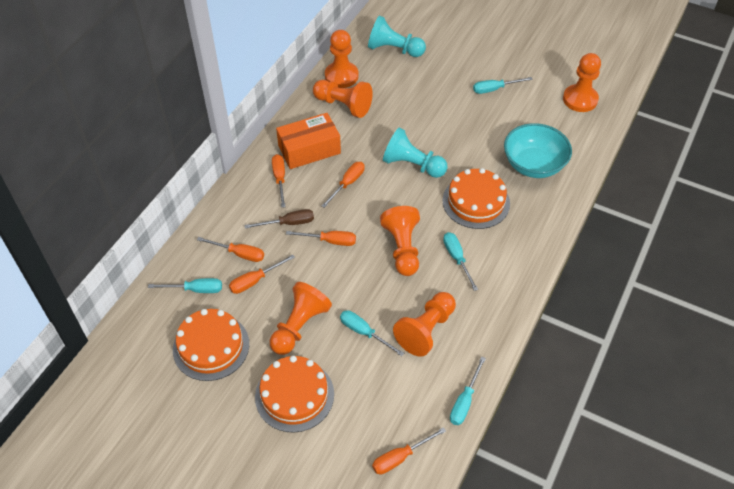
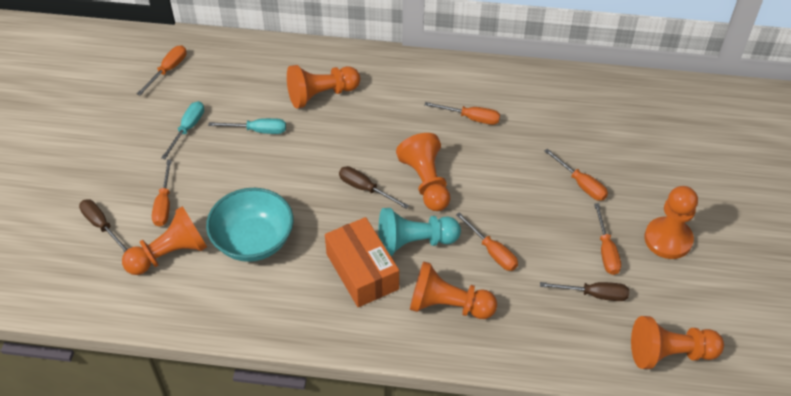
brown screwdriver: 1 -> 3
orange cake: 3 -> 0
turquoise pawn: 2 -> 1
turquoise screwdriver: 5 -> 2

